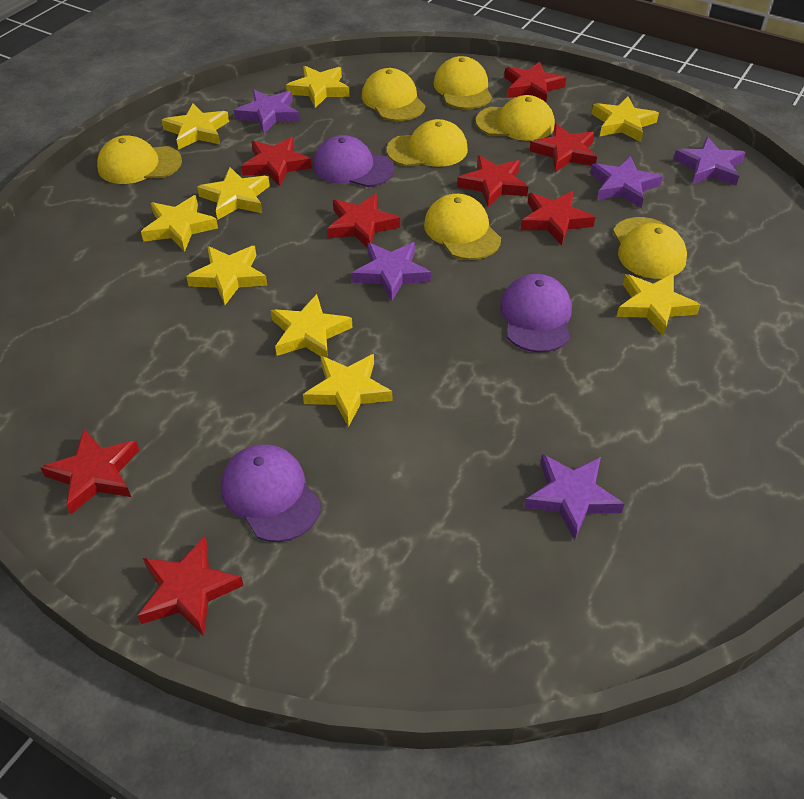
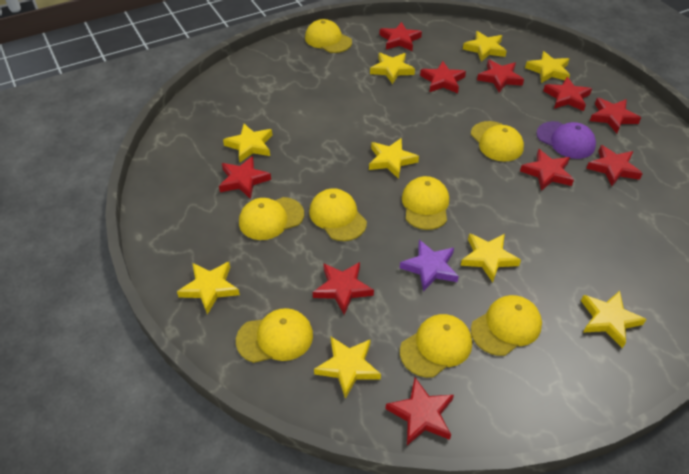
purple cap: 3 -> 1
purple star: 5 -> 1
red star: 8 -> 10
yellow cap: 7 -> 8

